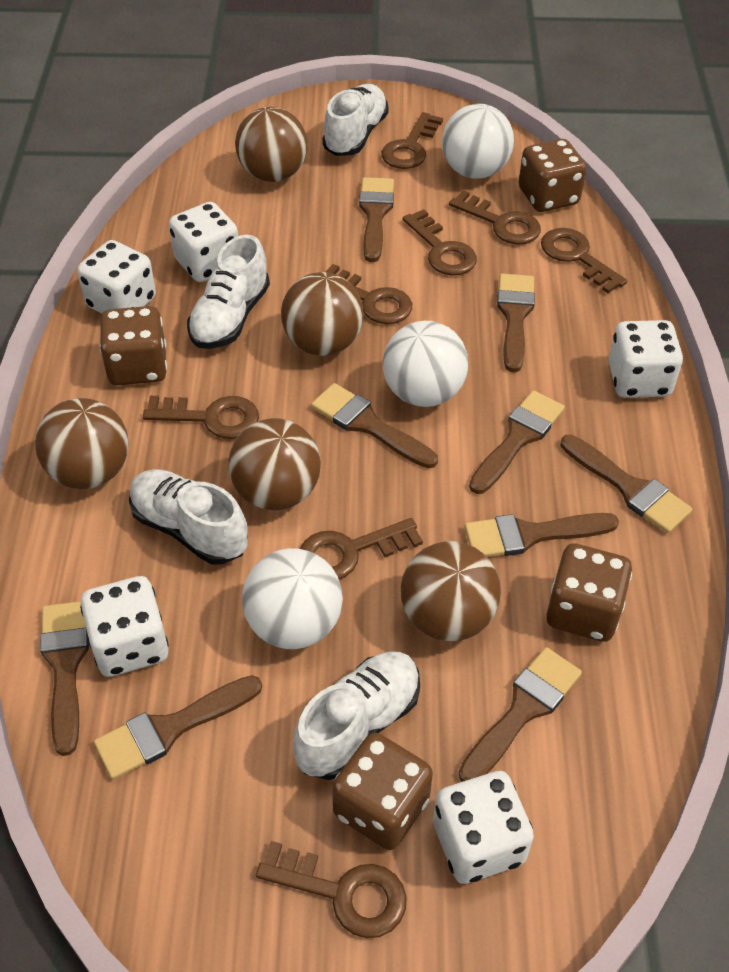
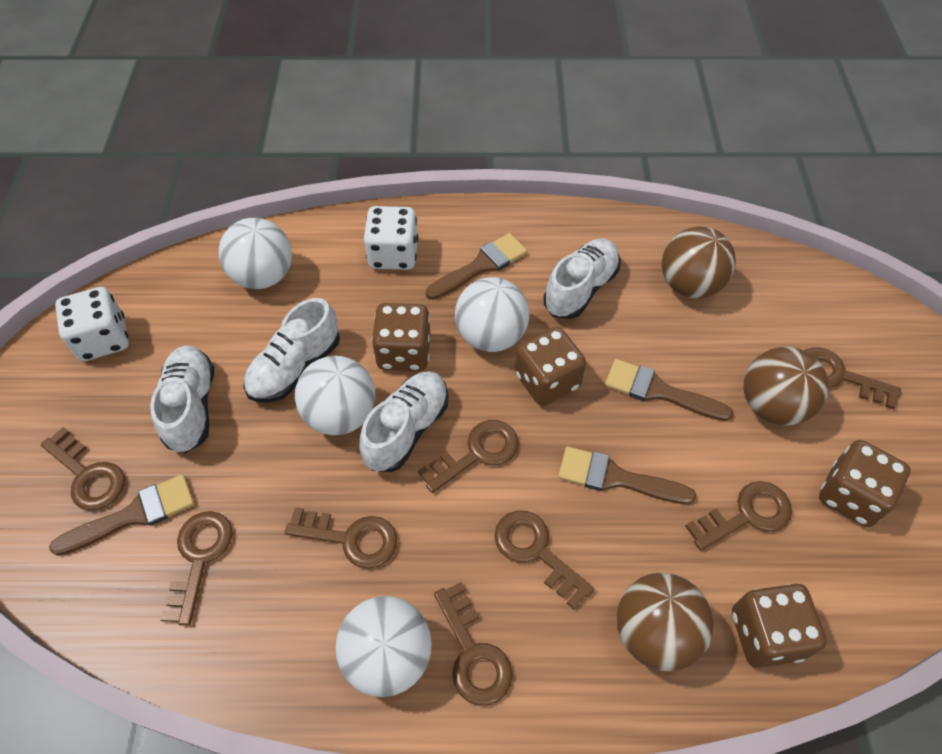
brown ball: 5 -> 3
brown brush: 9 -> 4
white ball: 3 -> 4
white dice: 5 -> 2

